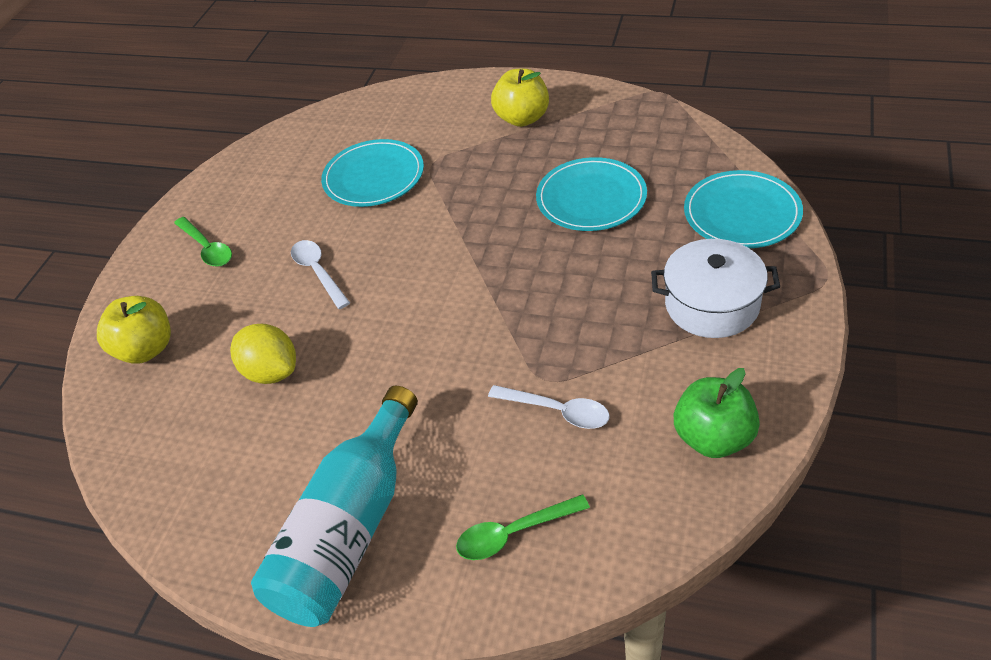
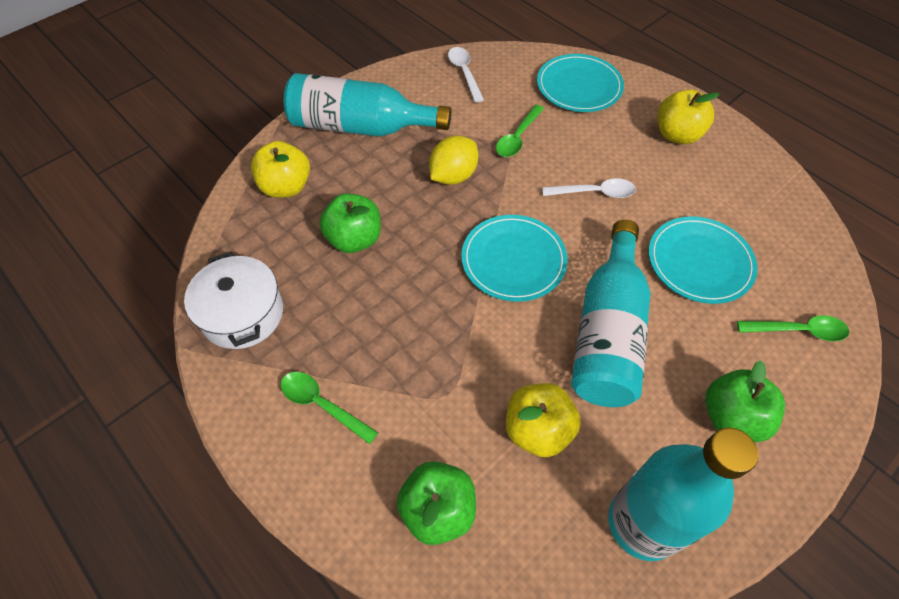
green apple: 1 -> 3
green spoon: 2 -> 3
turquoise bottle: 1 -> 3
yellow apple: 2 -> 3

